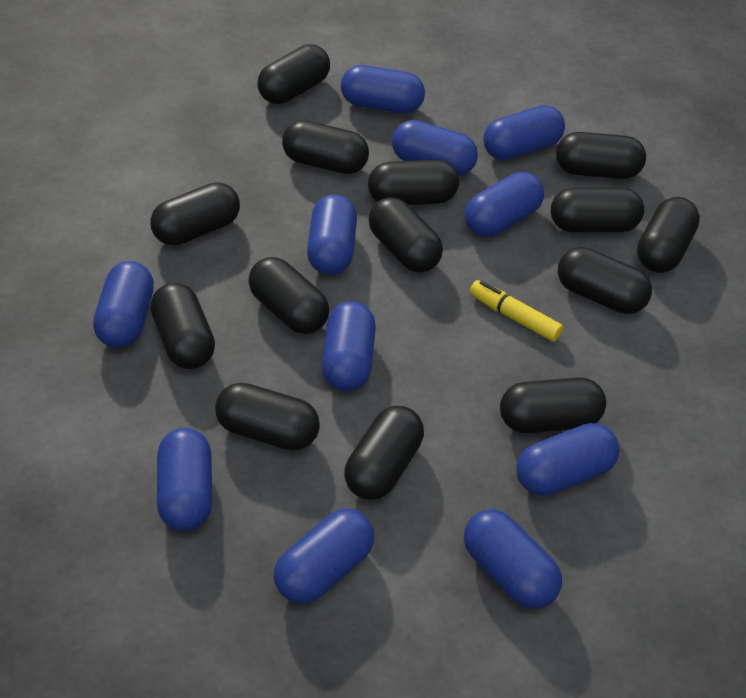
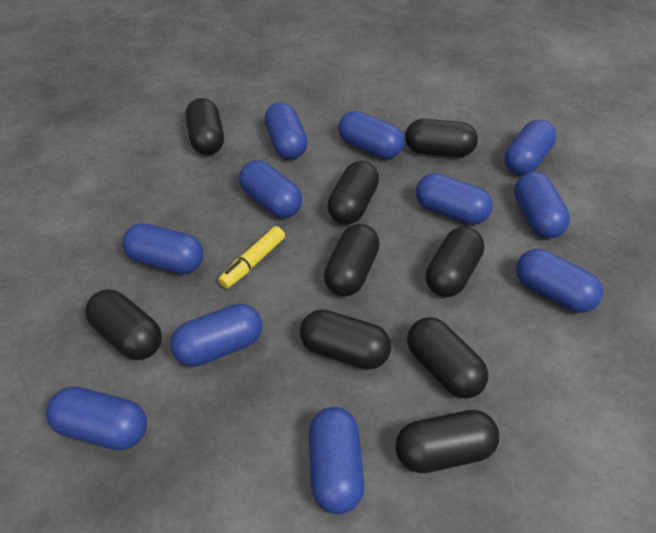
black capsule: 14 -> 9

